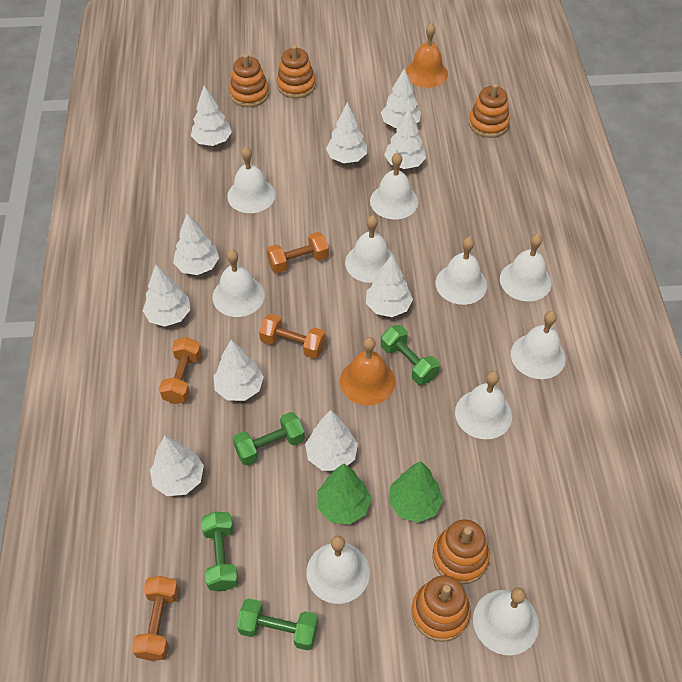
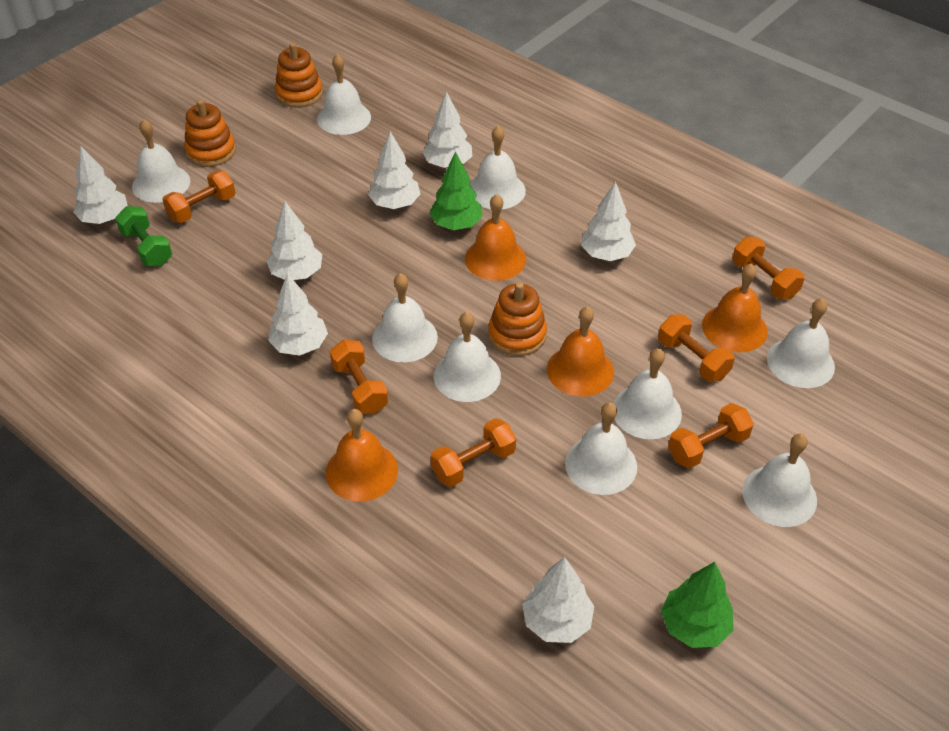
green dumbbell: 4 -> 1
orange bell: 2 -> 4
orange dumbbell: 4 -> 6
orange stacking toy: 5 -> 3
white bell: 10 -> 9
white tree: 10 -> 7

